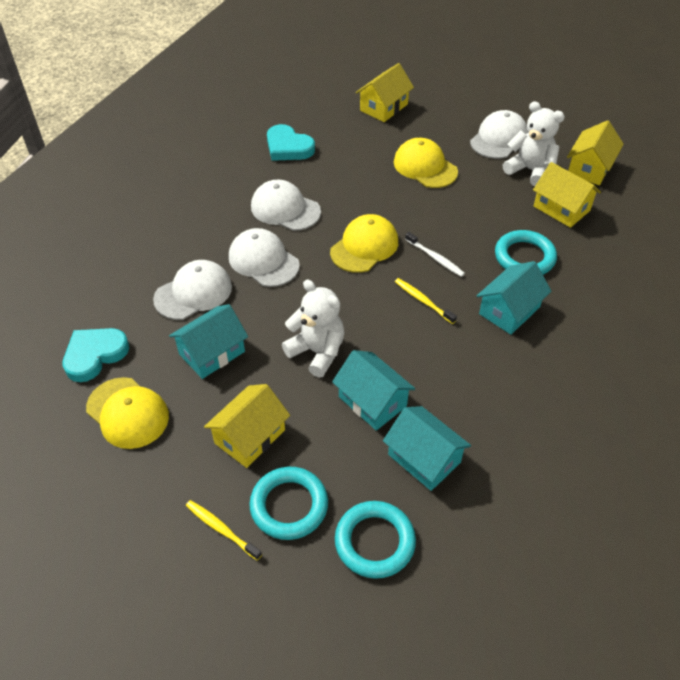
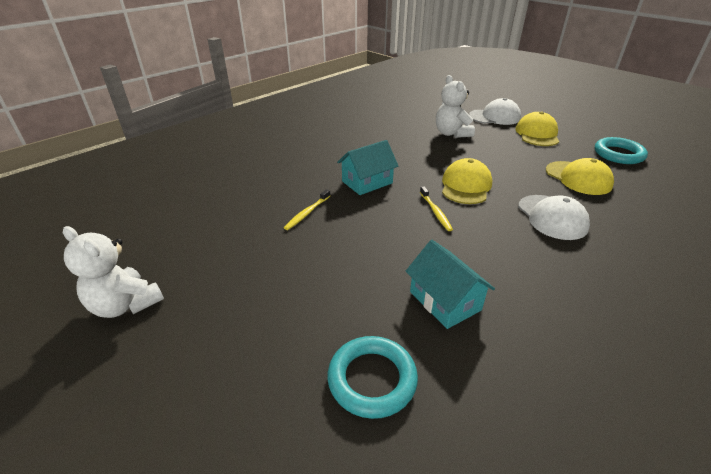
turquoise heart: 2 -> 0
turquoise house: 4 -> 2
turquoise ring: 3 -> 2
white cap: 4 -> 2
white toothbrush: 1 -> 0
yellow house: 4 -> 0

